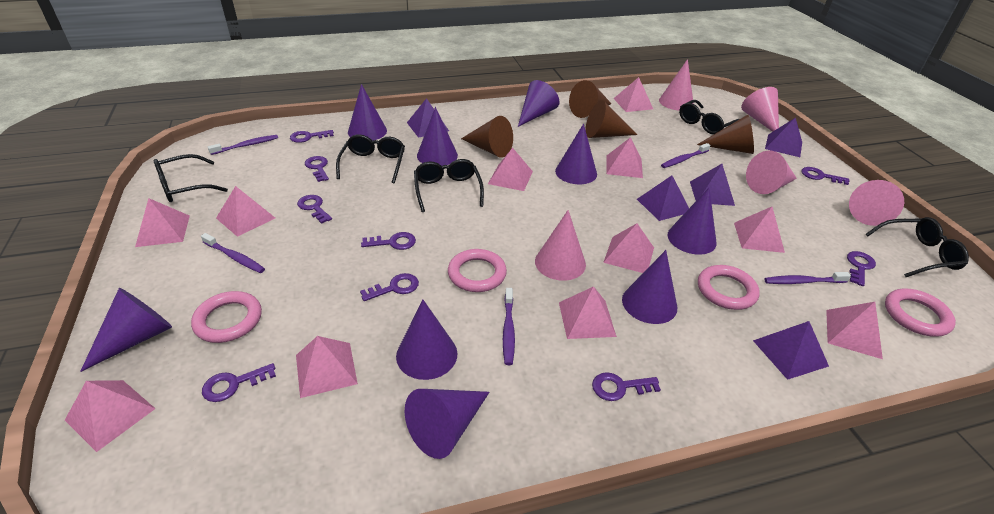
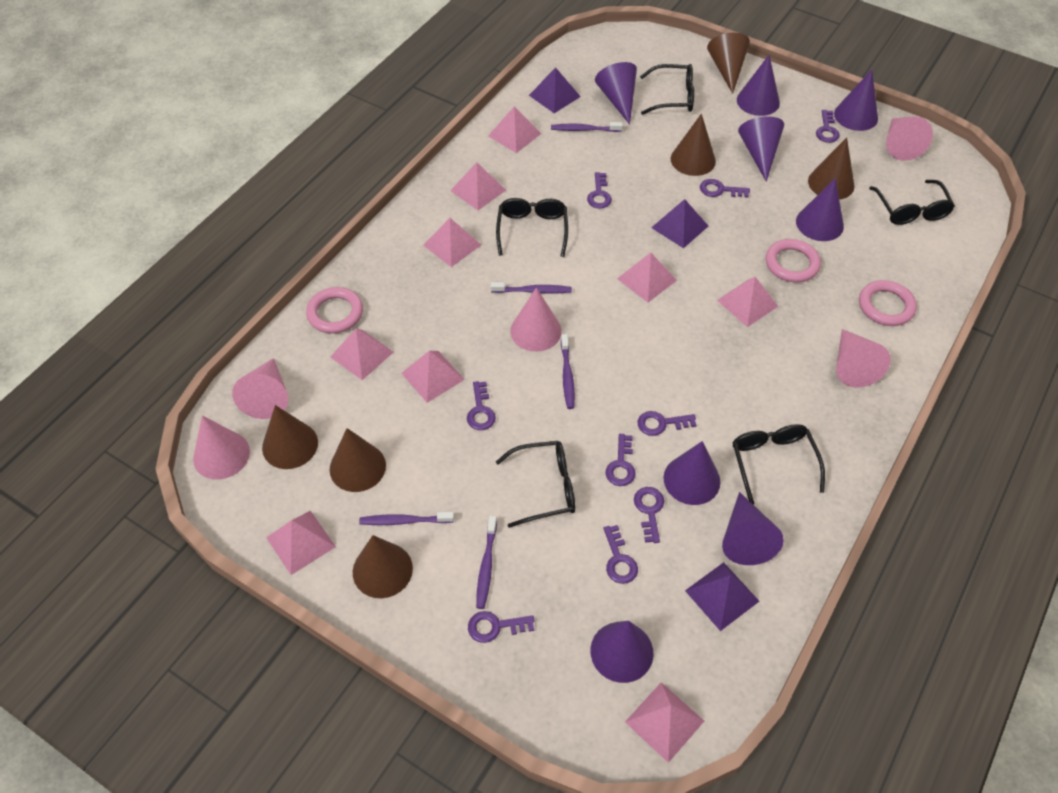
brown cone: 4 -> 6
pink pyramid: 11 -> 9
pink ring: 4 -> 3
purple cone: 9 -> 8
purple pyramid: 5 -> 3

